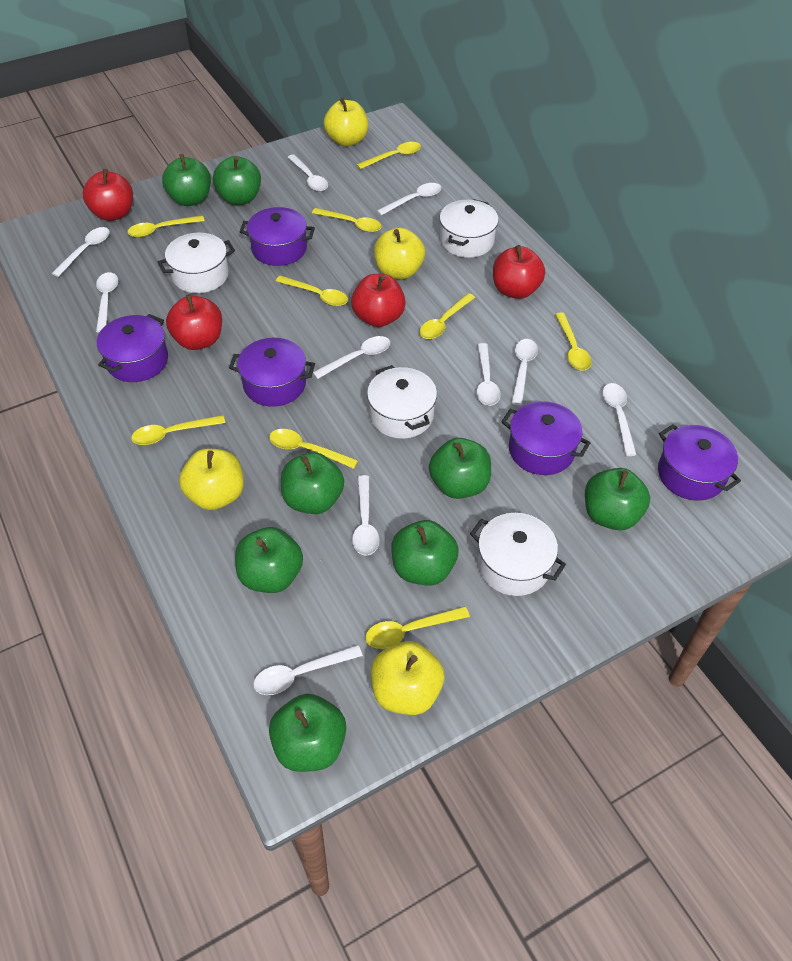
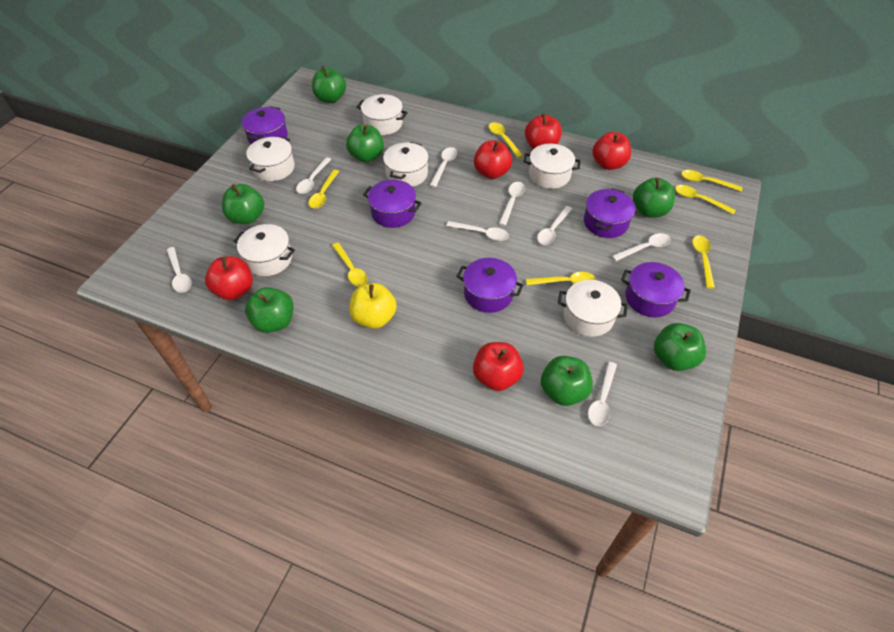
green apple: 8 -> 7
red apple: 4 -> 5
white pot: 4 -> 6
white spoon: 10 -> 8
yellow apple: 4 -> 1
yellow spoon: 9 -> 7

